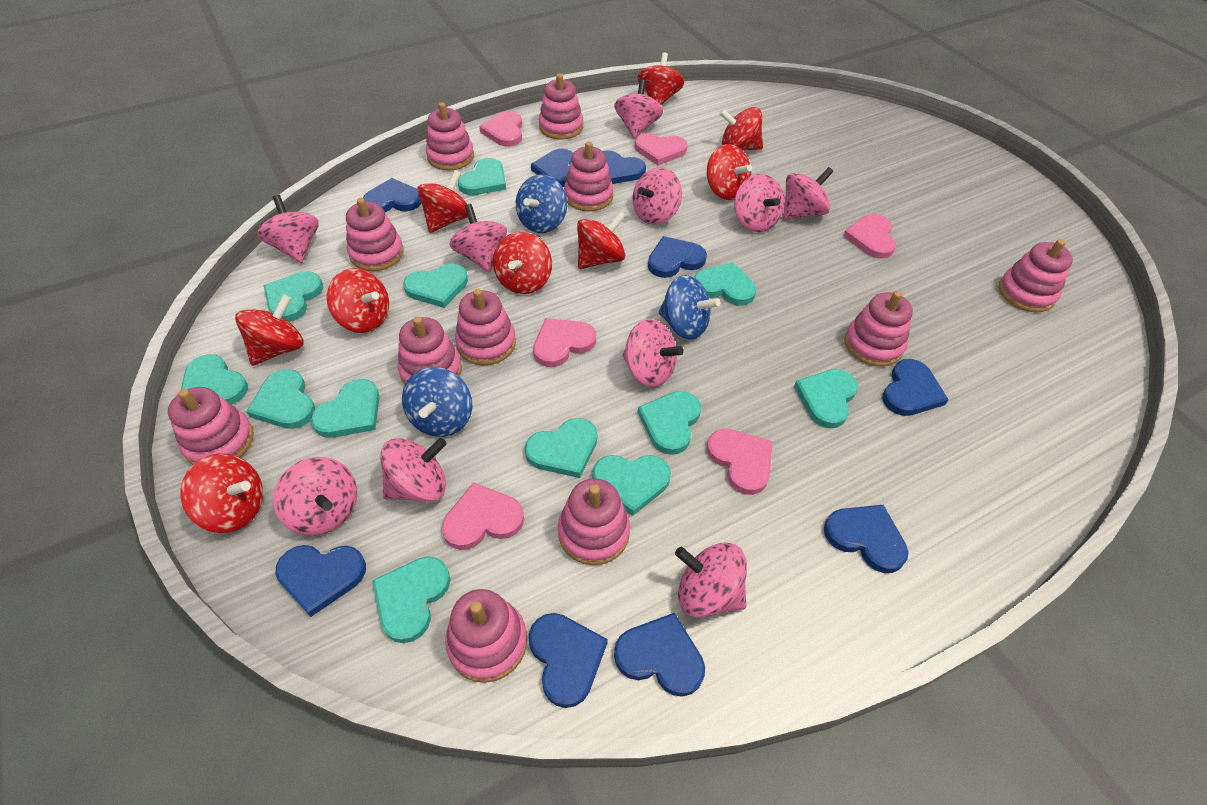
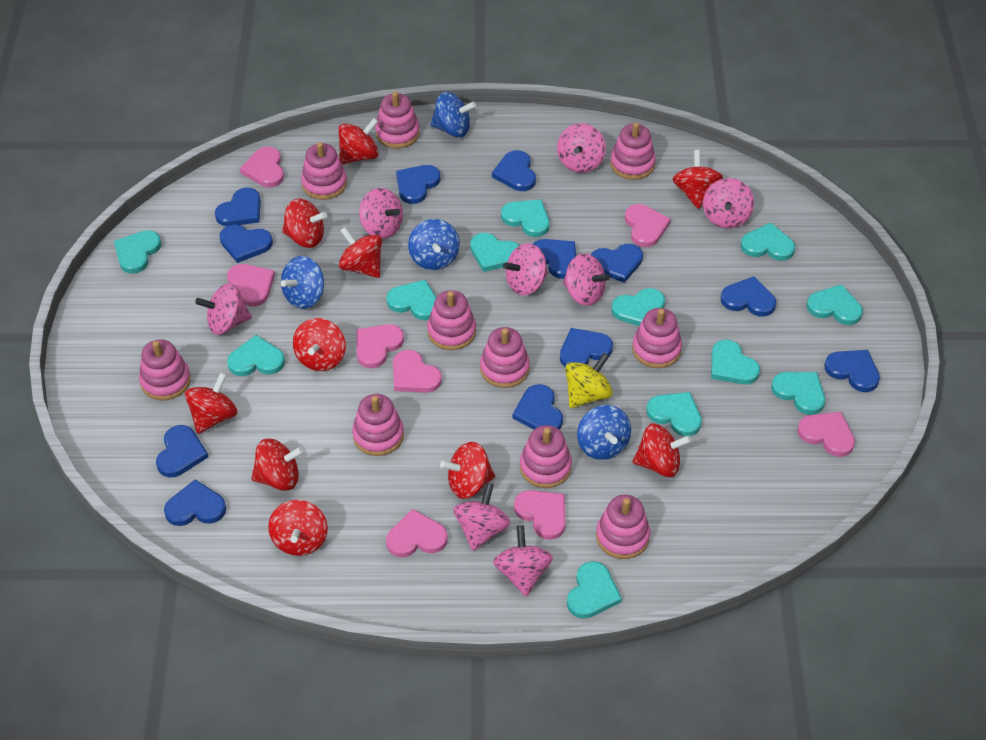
blue heart: 9 -> 12
blue spinning top: 3 -> 4
pink heart: 6 -> 8
pink spinning top: 10 -> 8
pink stacking toy: 11 -> 10
red spinning top: 9 -> 10
yellow spinning top: 0 -> 1

